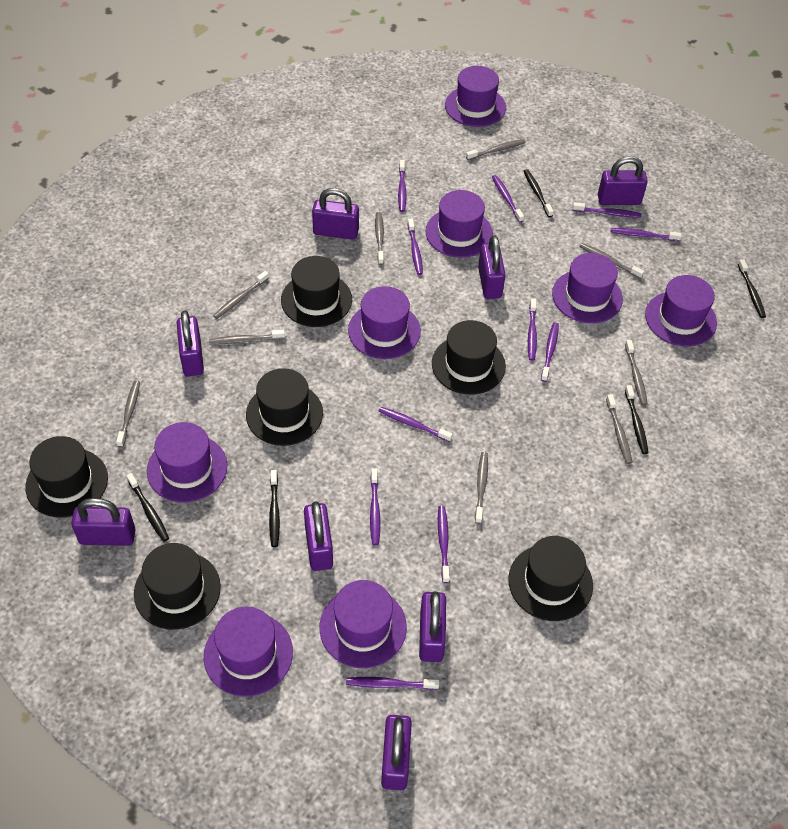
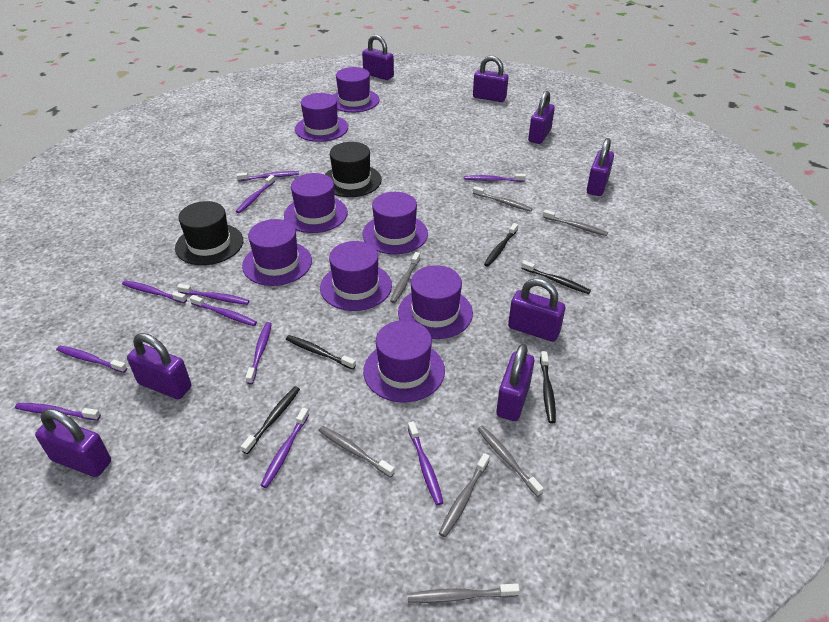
black hat: 6 -> 2
grey toothbrush: 9 -> 7

